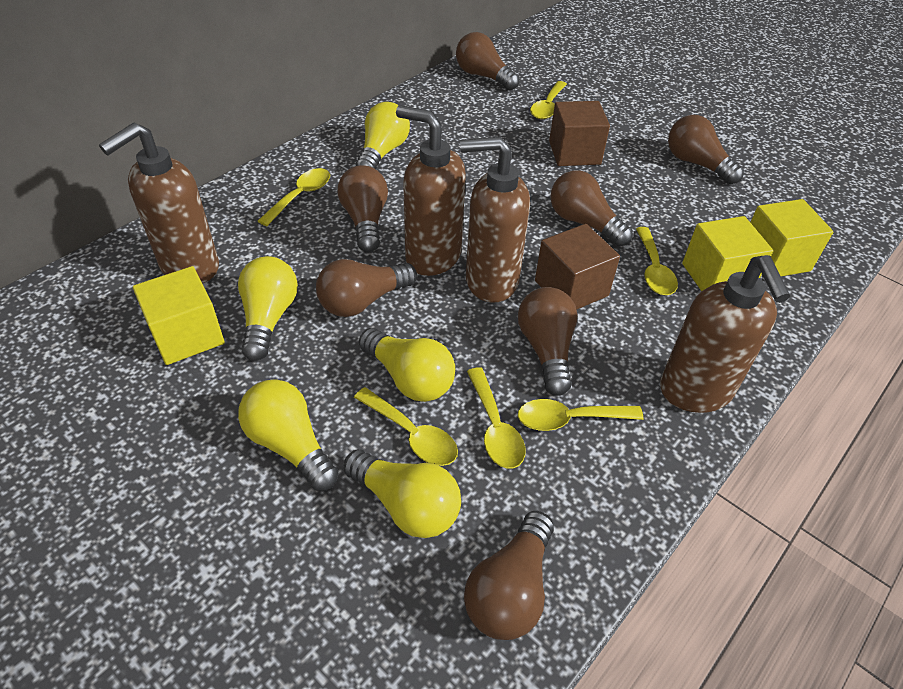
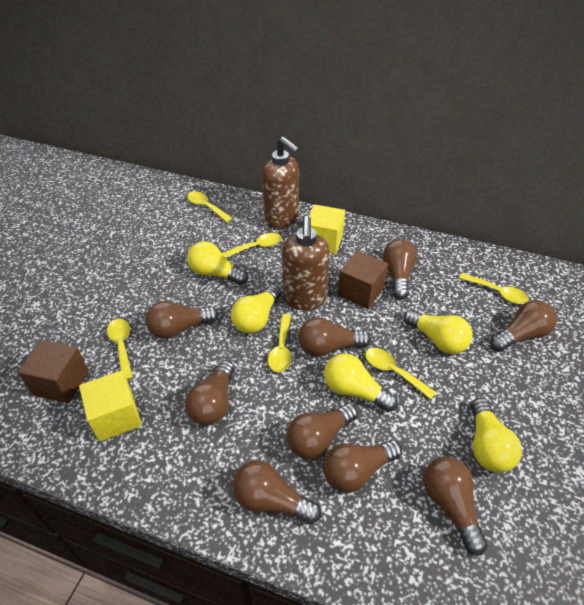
brown light bulb: 7 -> 9
brown soap dispenser: 4 -> 2
yellow cube: 3 -> 2

